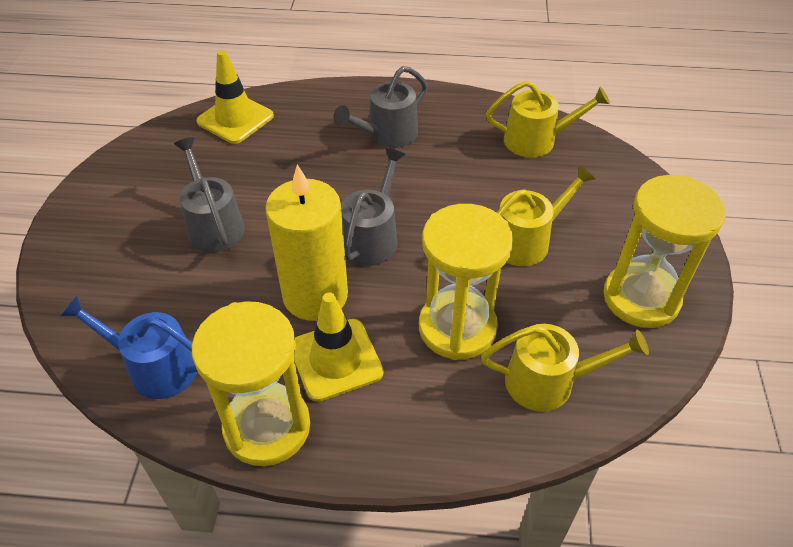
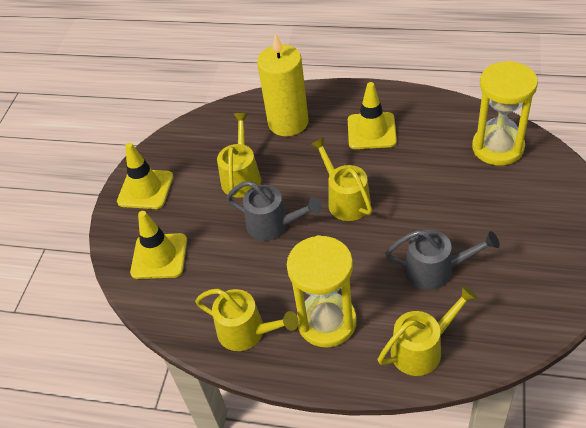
blue watering can: 1 -> 0
grey watering can: 3 -> 2
yellow hourglass: 3 -> 2
yellow traffic cone: 2 -> 3
yellow watering can: 3 -> 4

